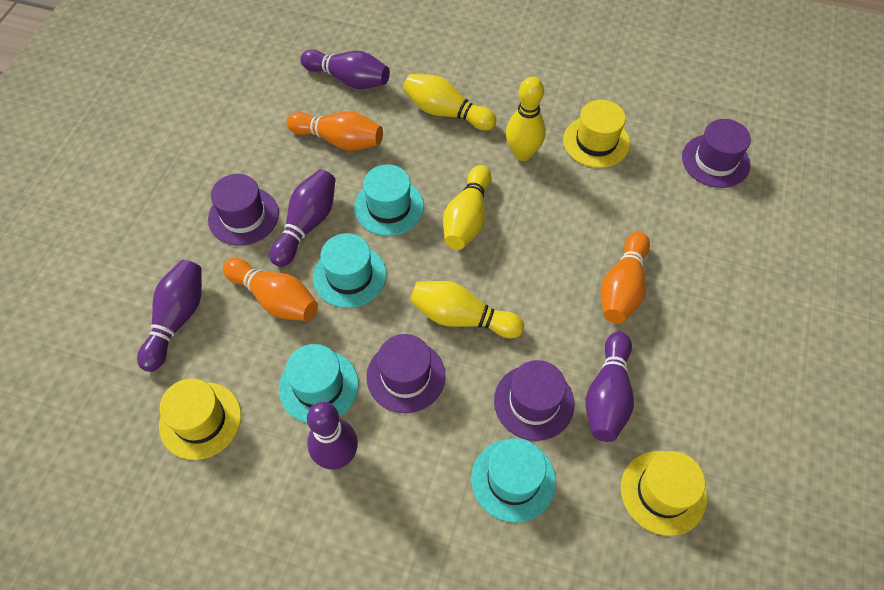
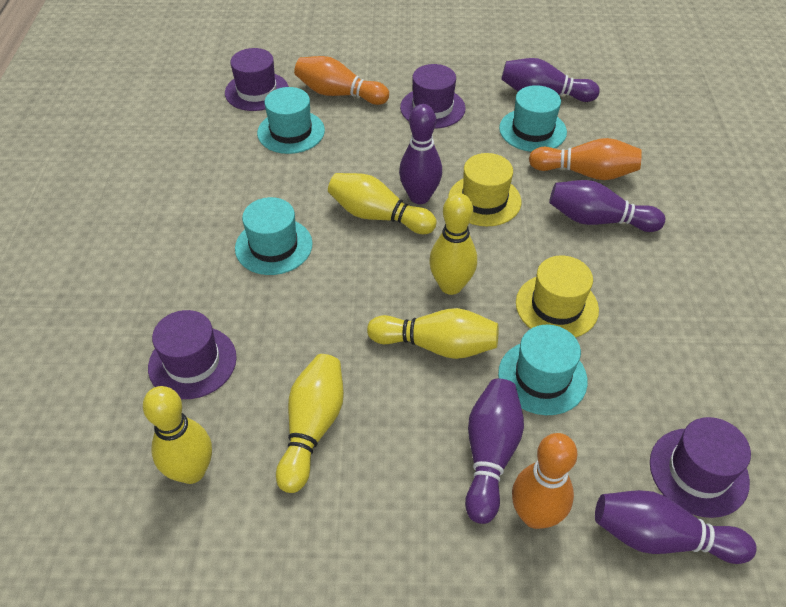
yellow bowling pin: 4 -> 5
yellow hat: 3 -> 2

